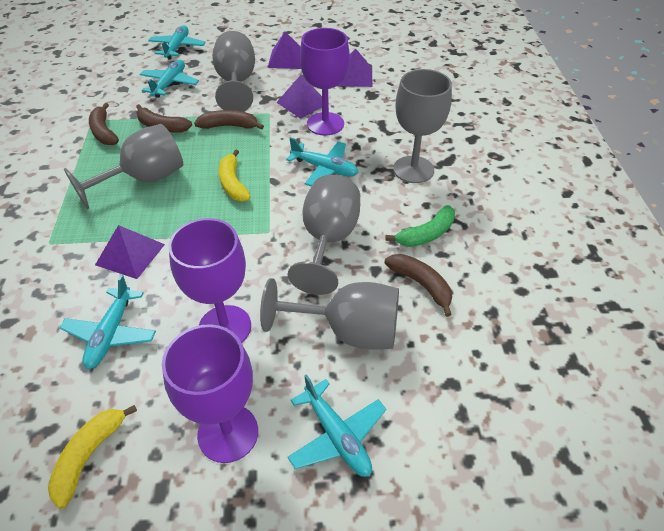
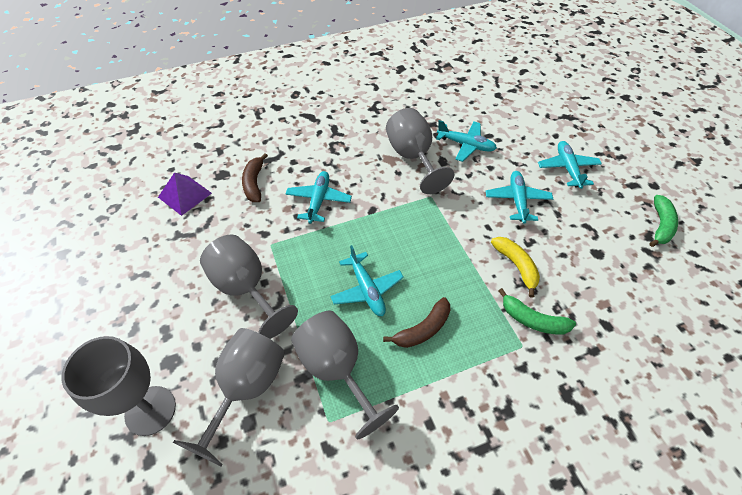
brown banana: 4 -> 2
green banana: 1 -> 2
purple goblet: 3 -> 0
purple pyramid: 4 -> 1
yellow banana: 2 -> 1

